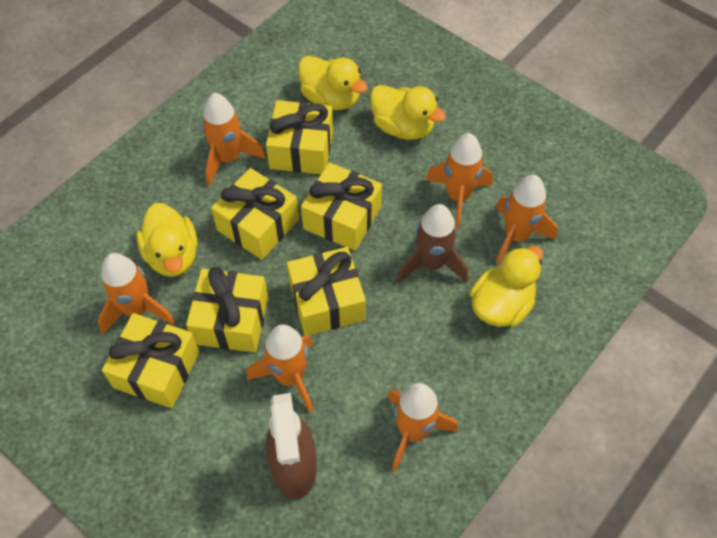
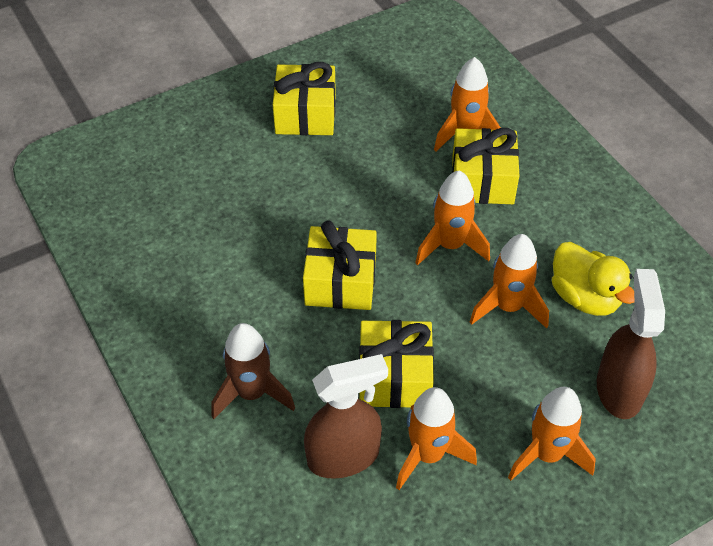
brown spray bottle: 1 -> 2
orange rocket: 6 -> 5
yellow duck: 4 -> 1
yellow gift: 6 -> 4

